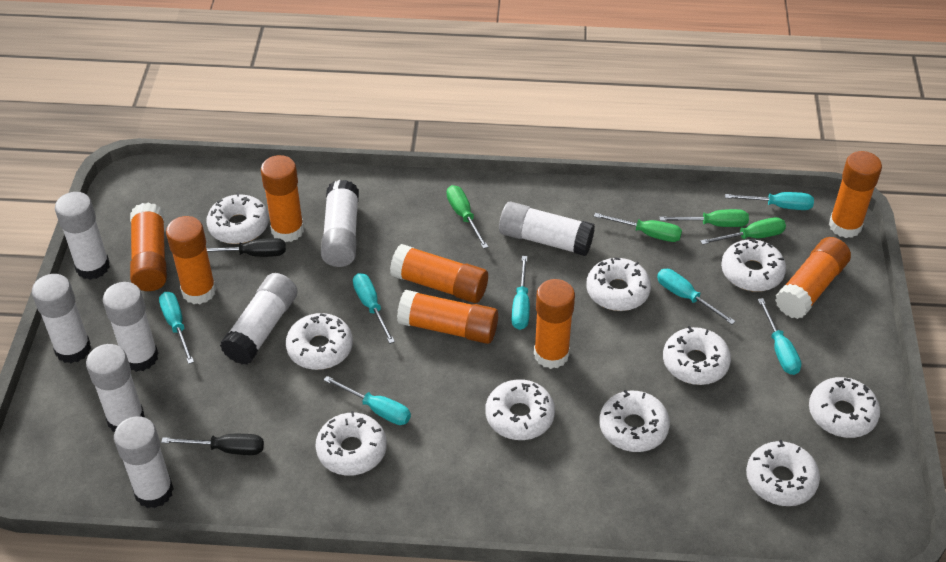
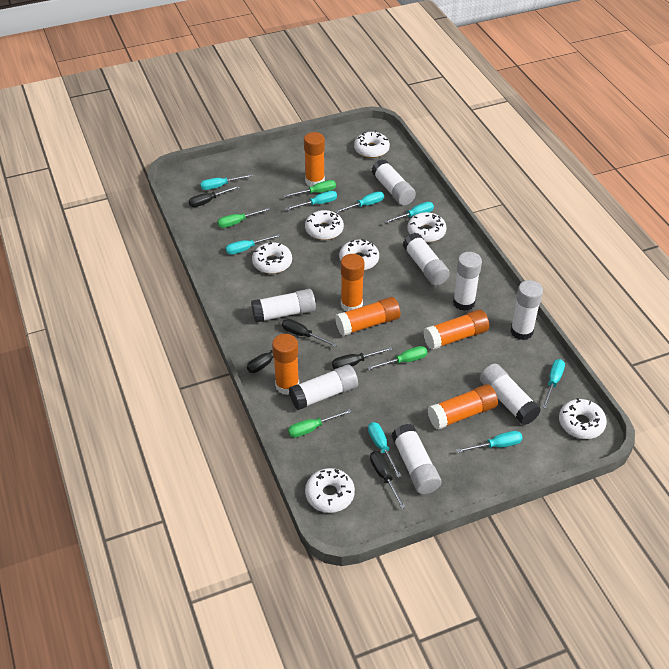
black screwdriver: 2 -> 5
orange glue stick: 8 -> 6
turquoise screwdriver: 7 -> 8
white donut: 10 -> 7

